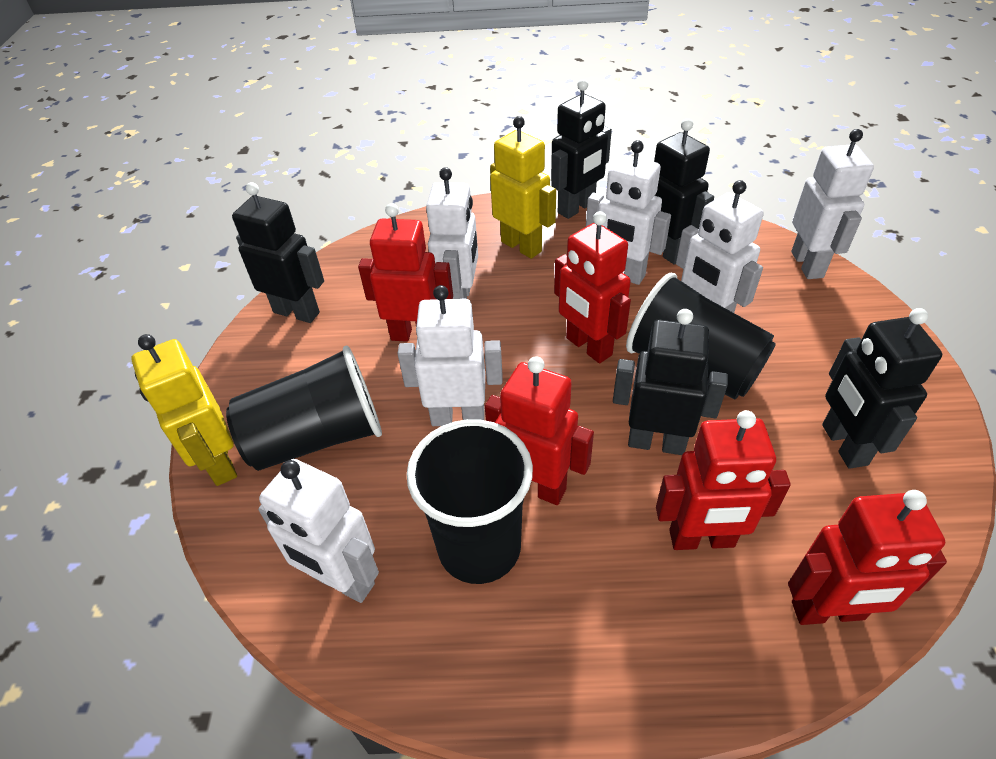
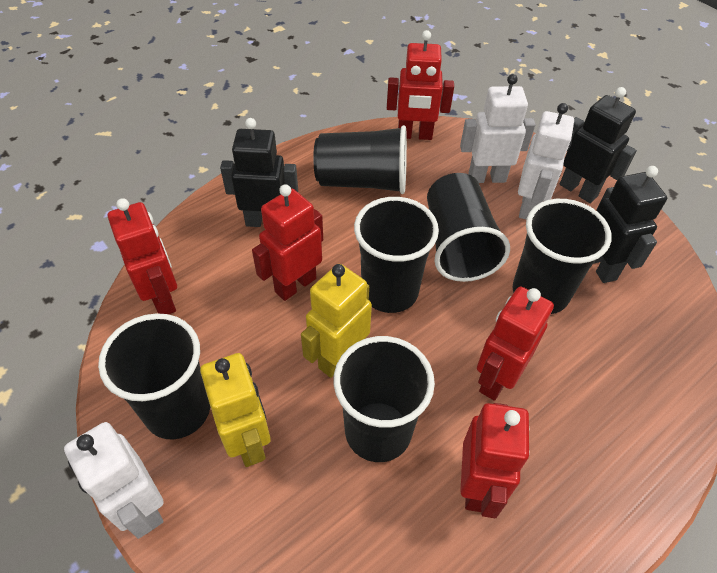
black cup: 3 -> 6
black robot: 5 -> 3
white robot: 6 -> 3

